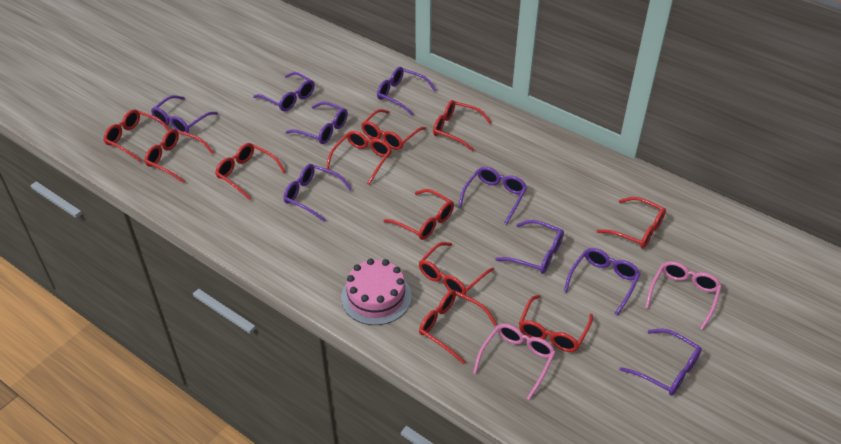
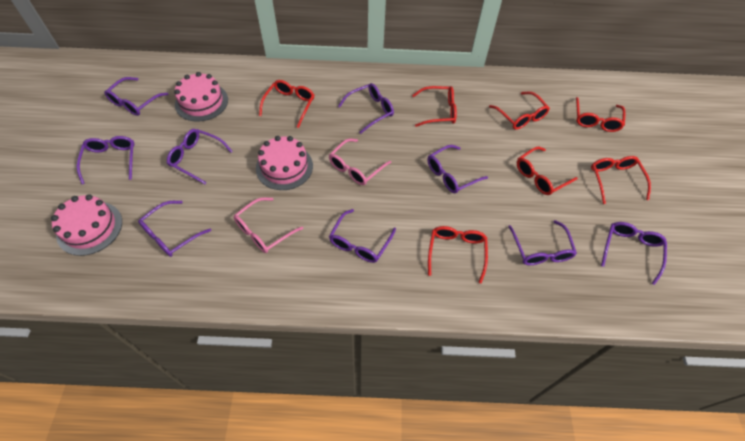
pink cake: 1 -> 3
red glasses: 11 -> 7

